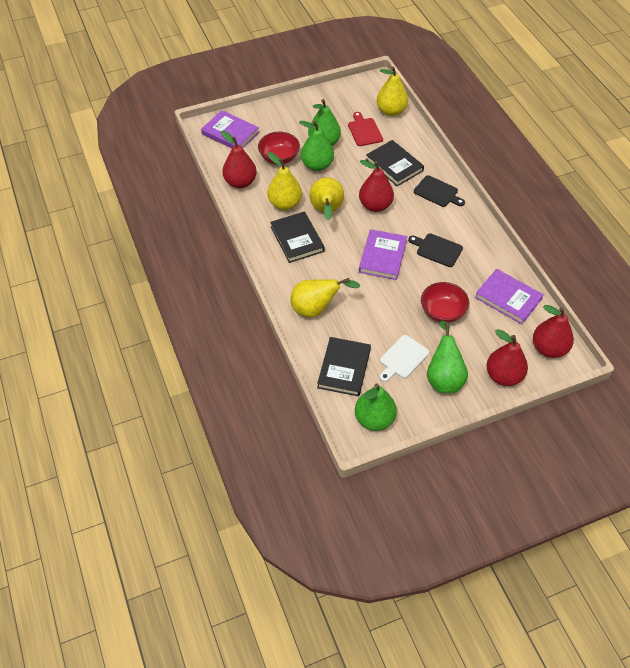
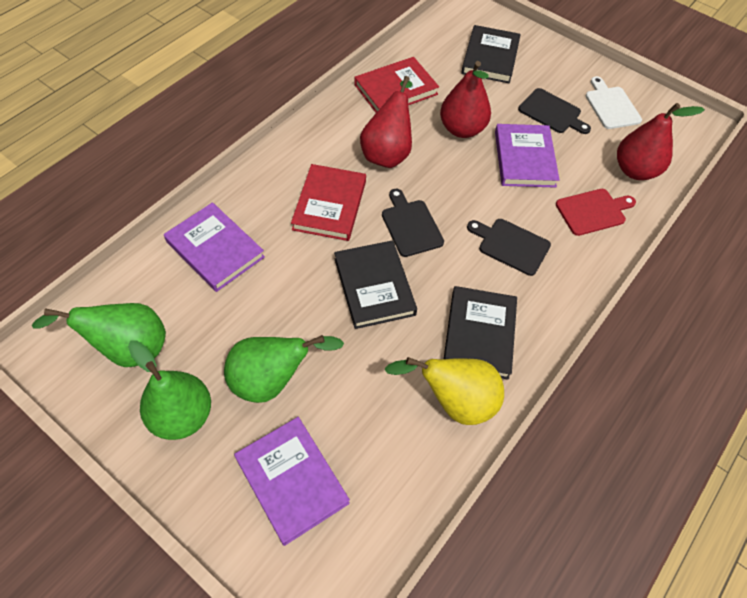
black cutting board: 2 -> 3
green pear: 4 -> 3
red book: 0 -> 2
red bowl: 2 -> 0
red pear: 4 -> 3
yellow pear: 4 -> 1

